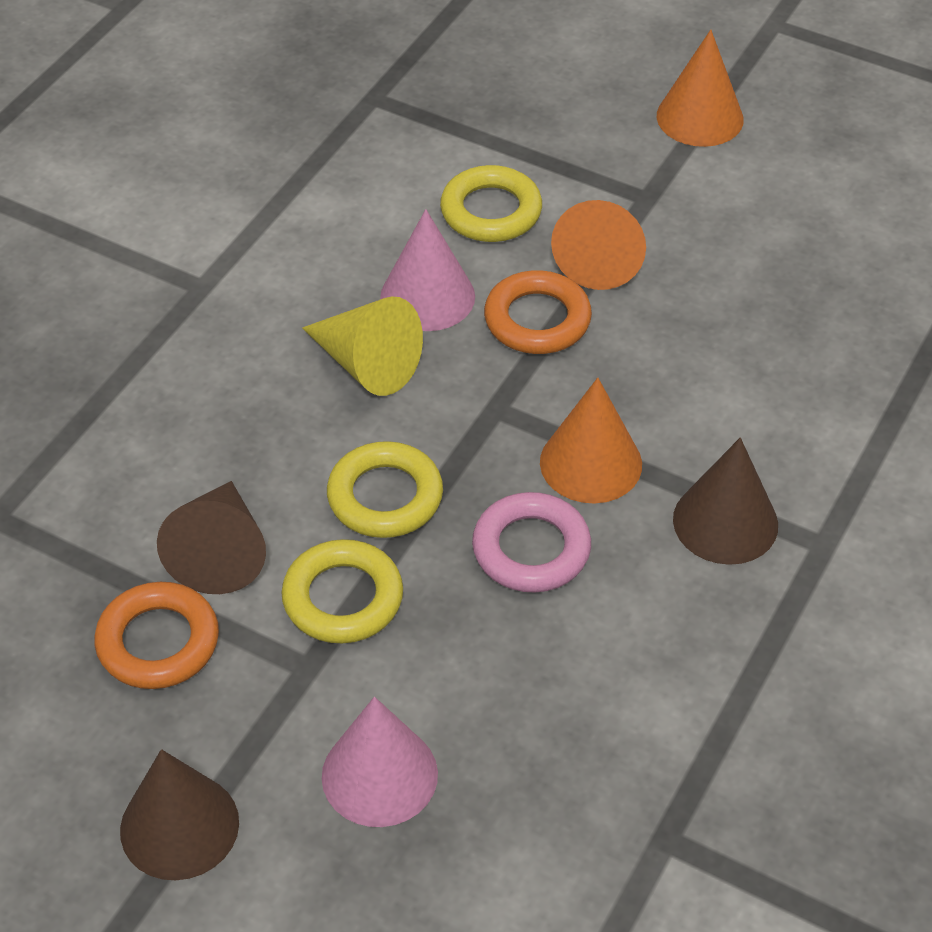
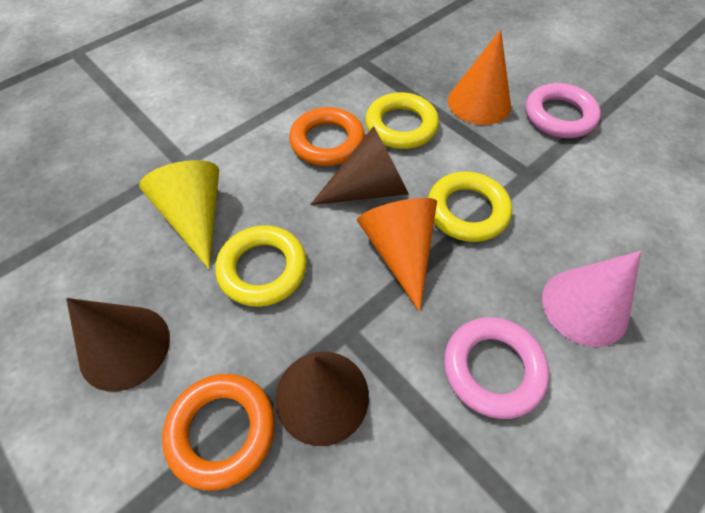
orange cone: 3 -> 2
pink cone: 2 -> 1
pink ring: 1 -> 2

